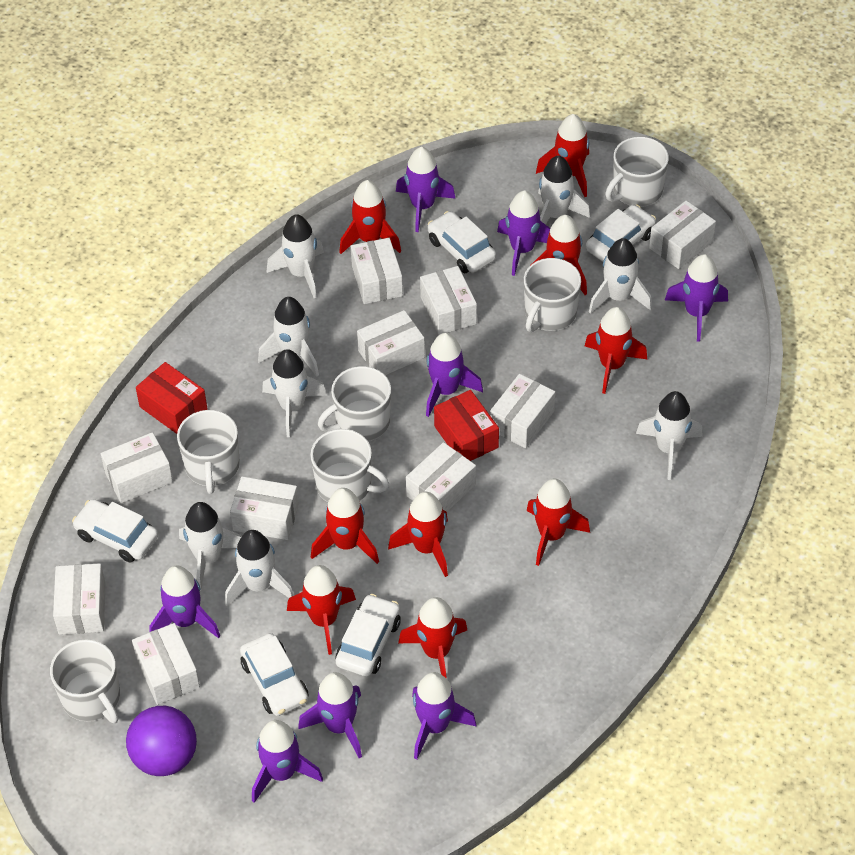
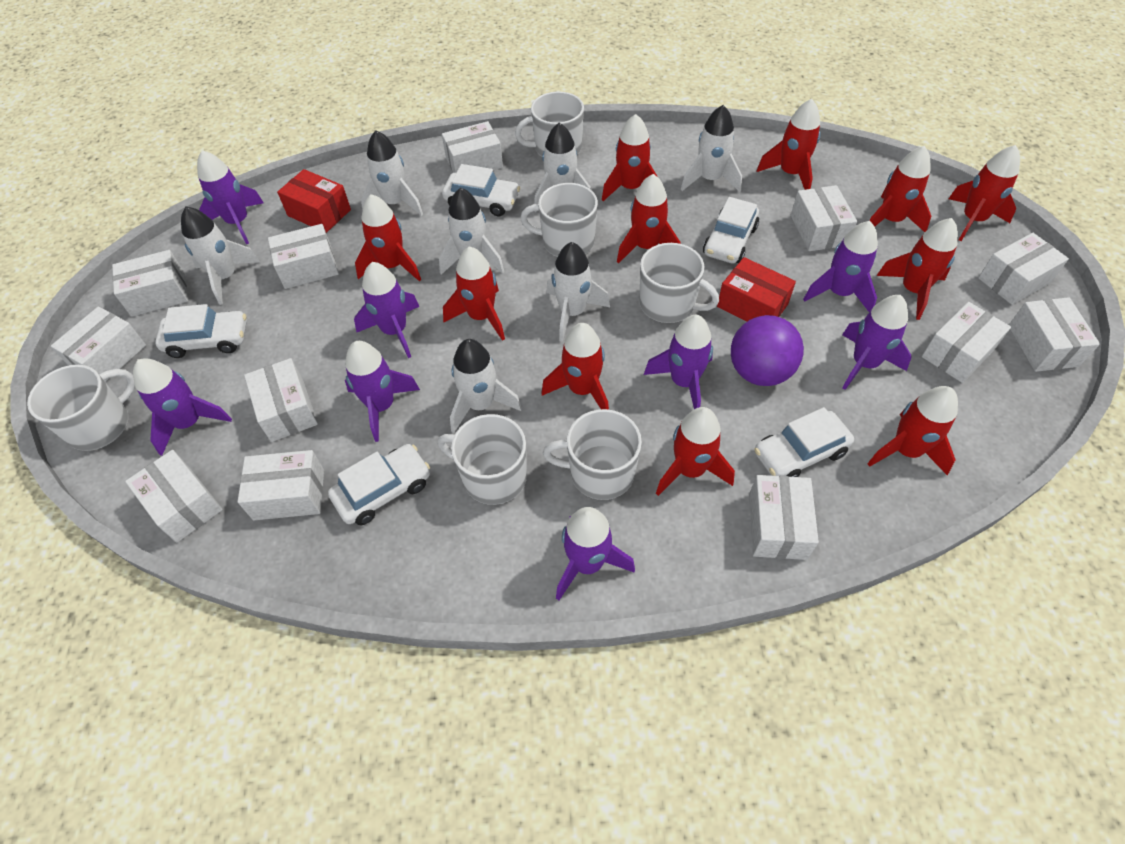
red rocket: 9 -> 11
white box: 10 -> 12
white rocket: 8 -> 7

